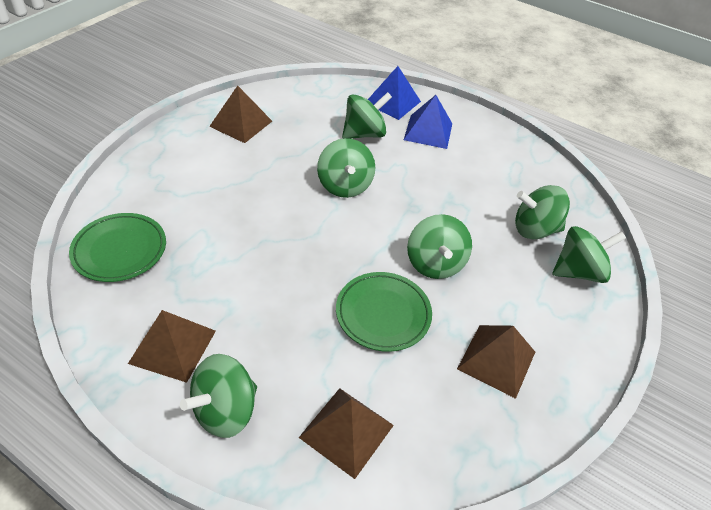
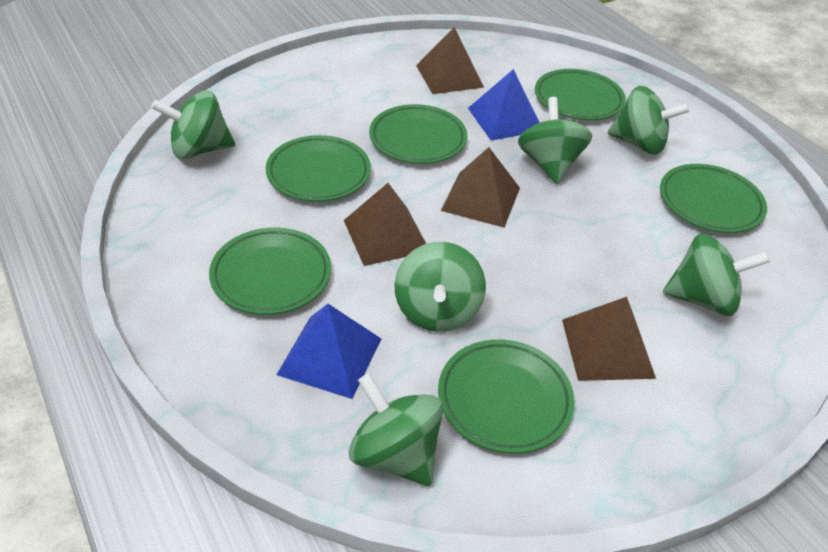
green plate: 2 -> 6

